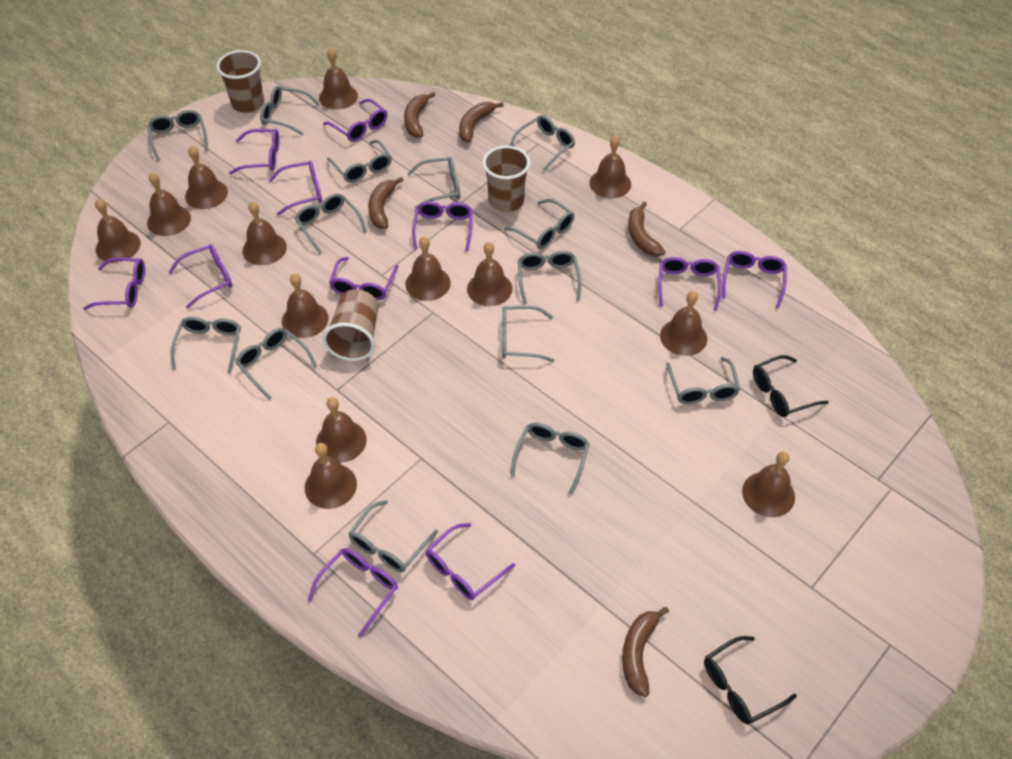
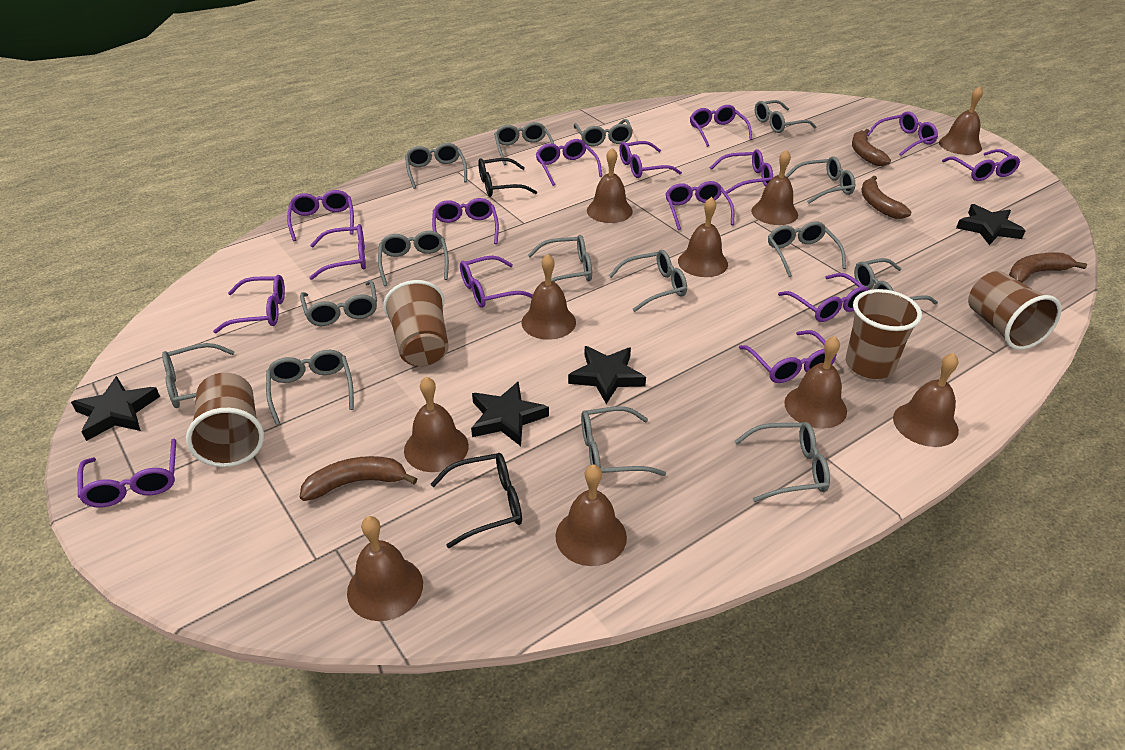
black star: 0 -> 4
brown banana: 5 -> 4
brown bell: 13 -> 10
brown cup: 3 -> 4
grey glasses: 14 -> 15
purple glasses: 11 -> 15

